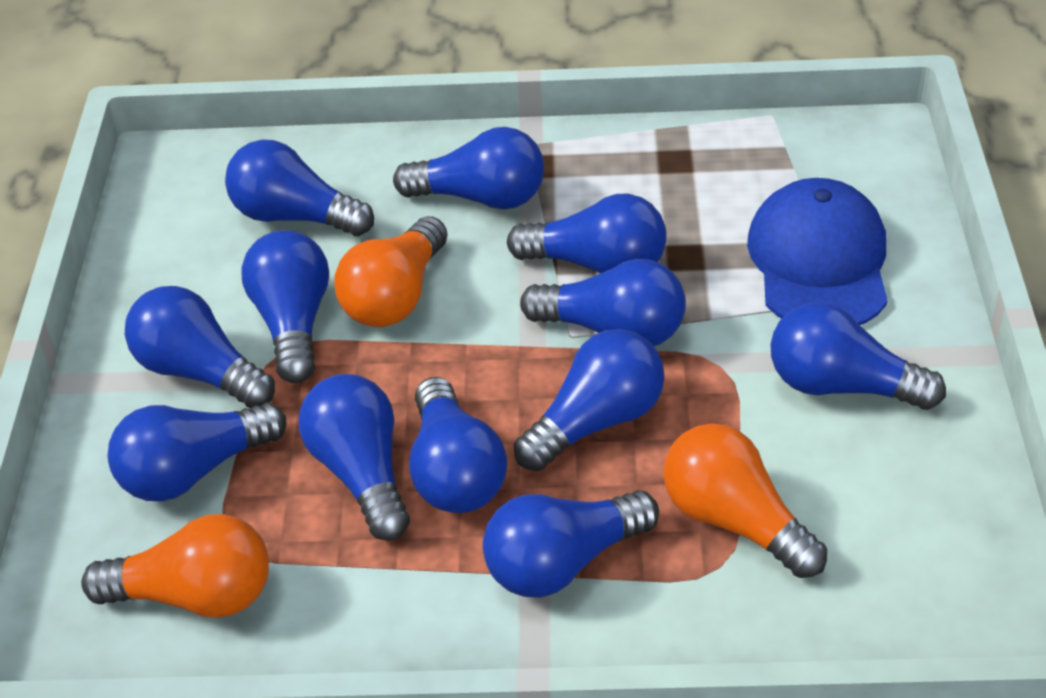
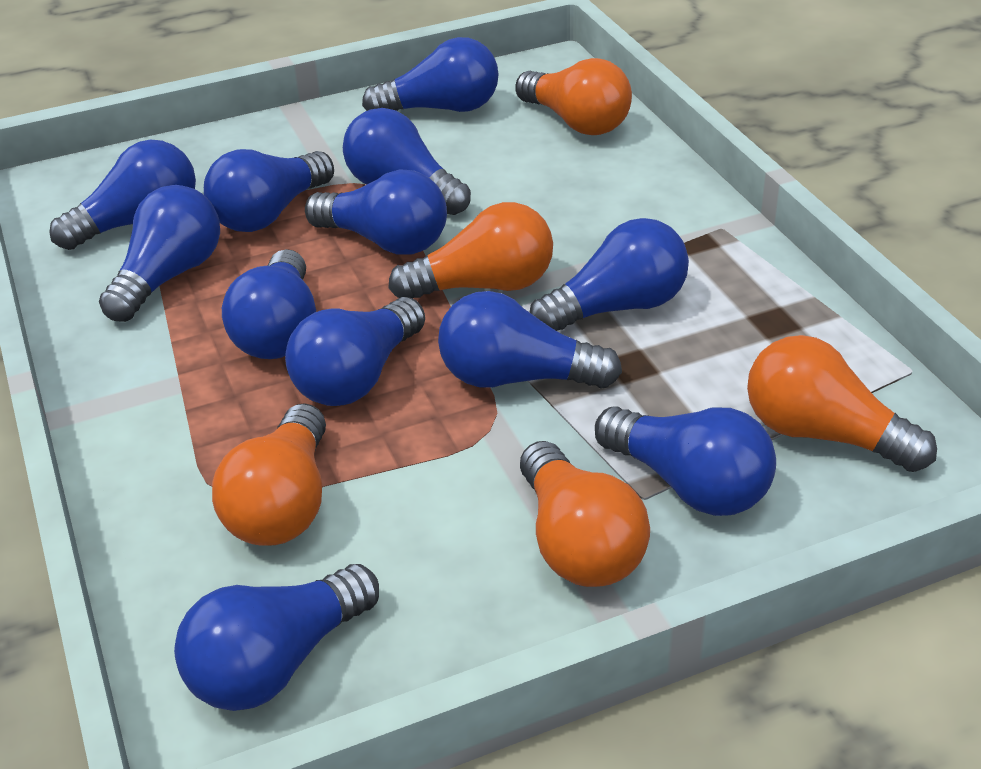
blue cap: 1 -> 0
orange light bulb: 3 -> 5

